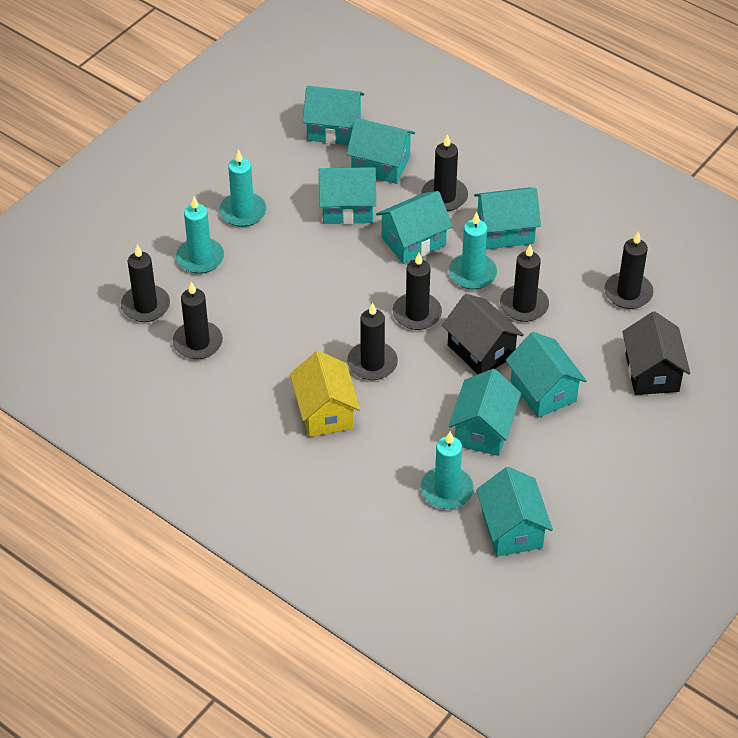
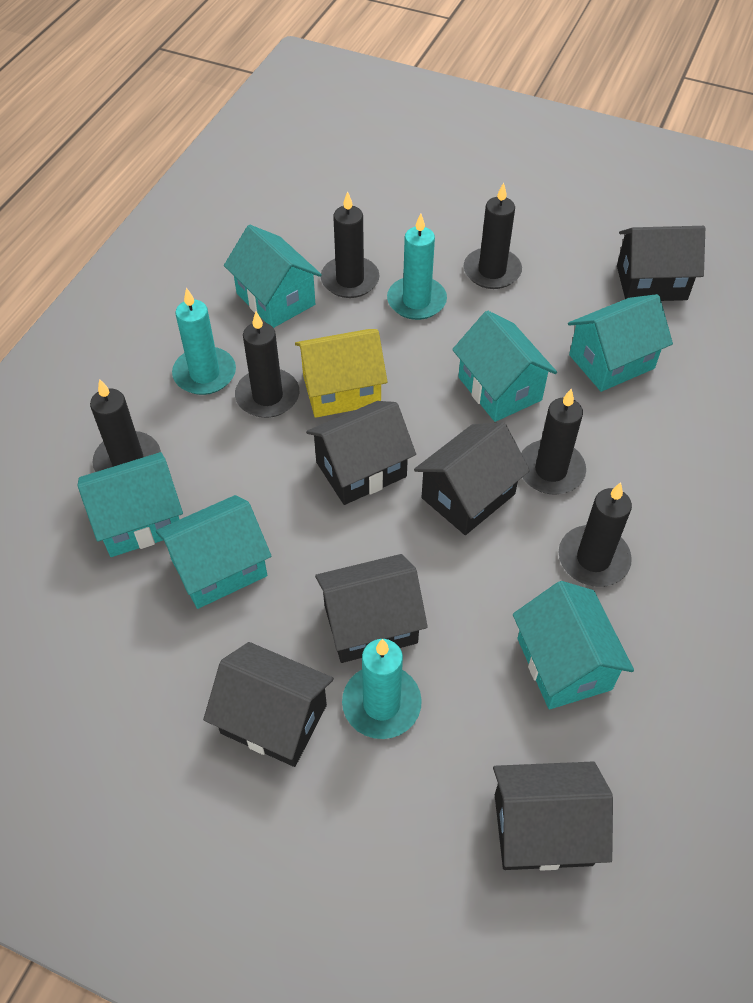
black candle: 7 -> 6
black house: 2 -> 6
turquoise candle: 4 -> 3
turquoise house: 8 -> 6

